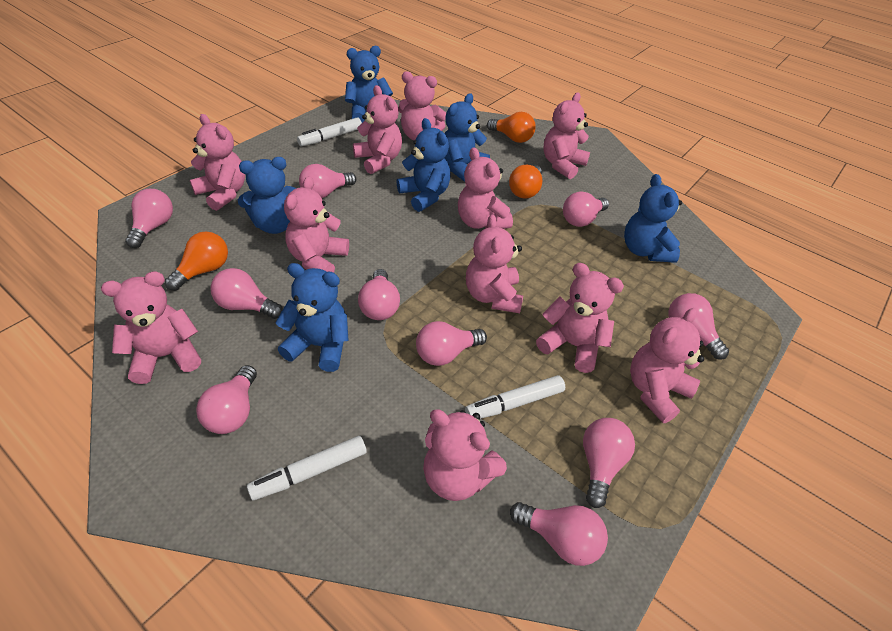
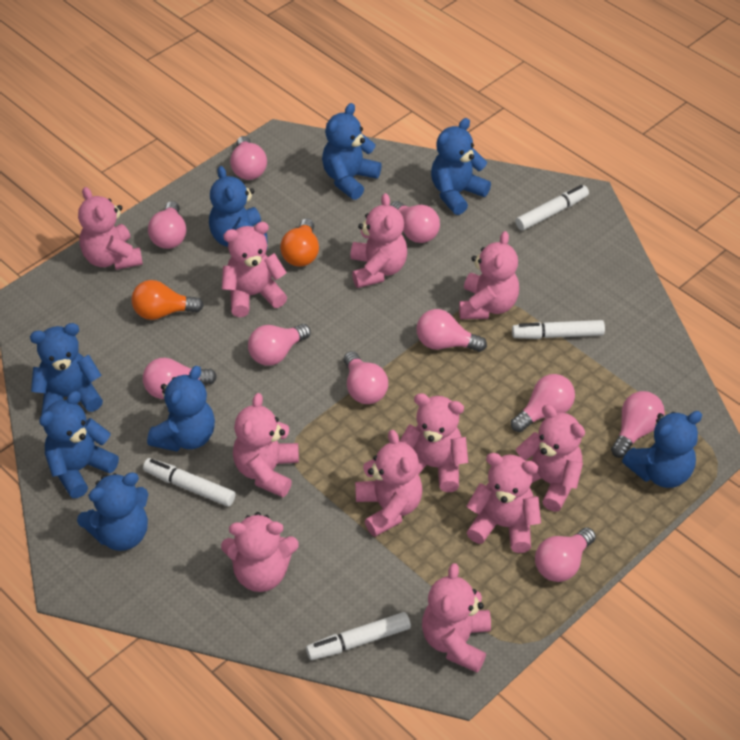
blue teddy bear: 6 -> 8
orange light bulb: 3 -> 2
white marker: 3 -> 4

